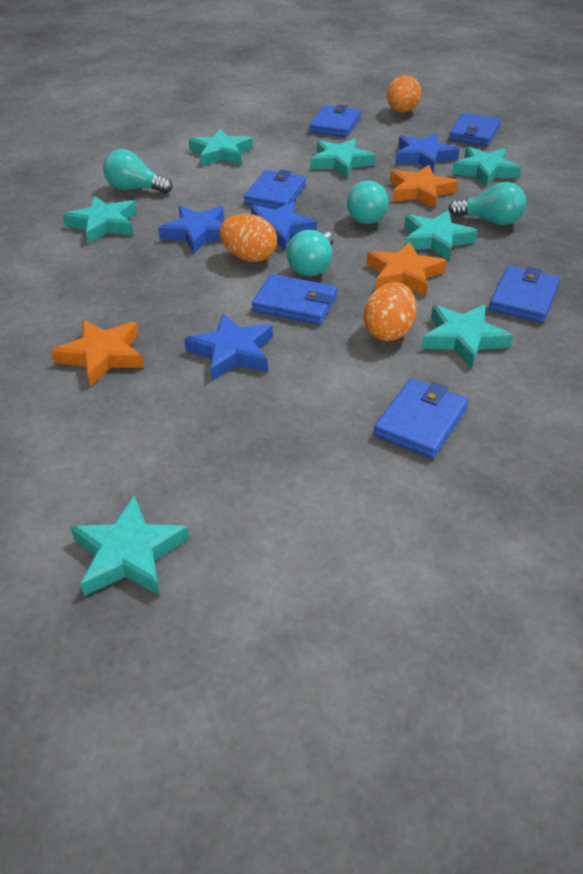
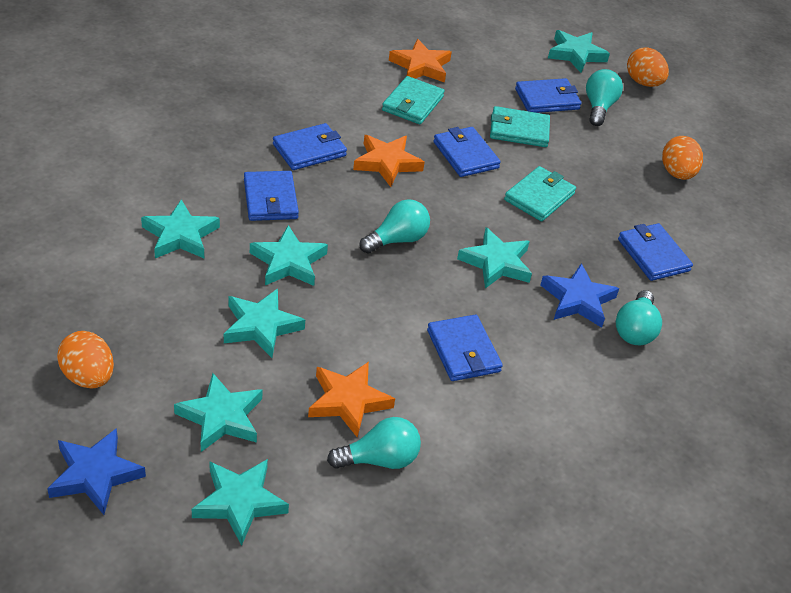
blue star: 4 -> 2
turquoise wallet: 0 -> 3

